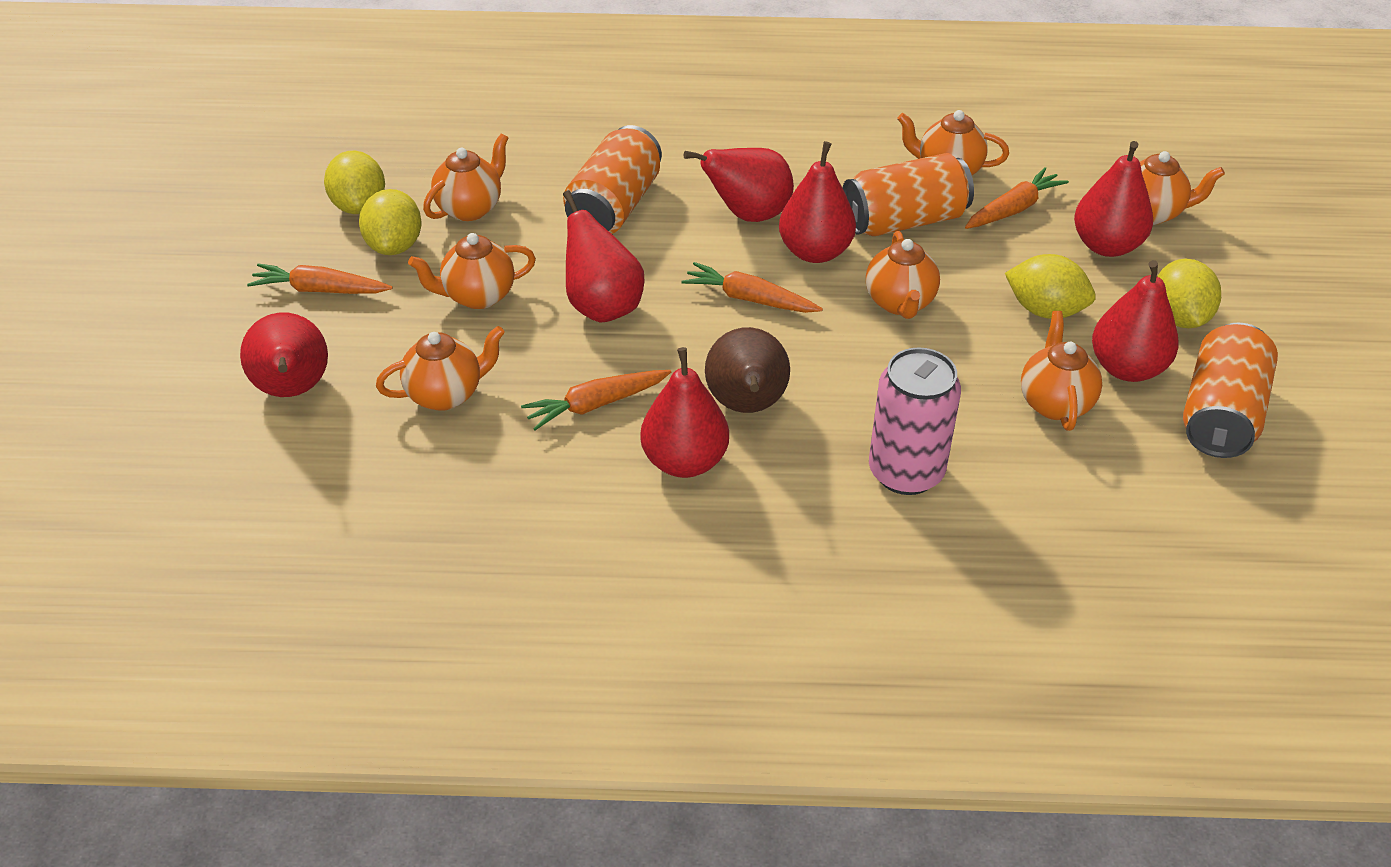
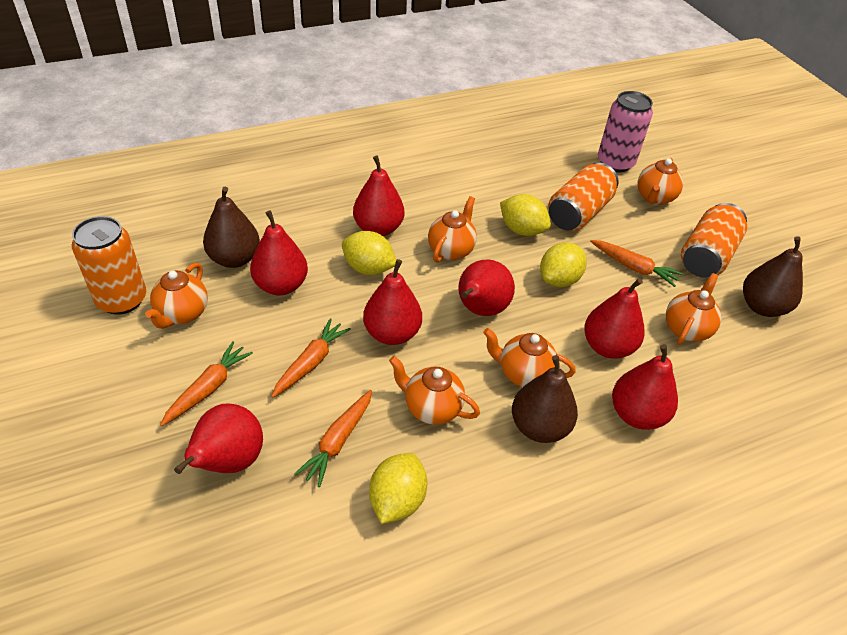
brown pear: 1 -> 3
orange teapot: 7 -> 6

